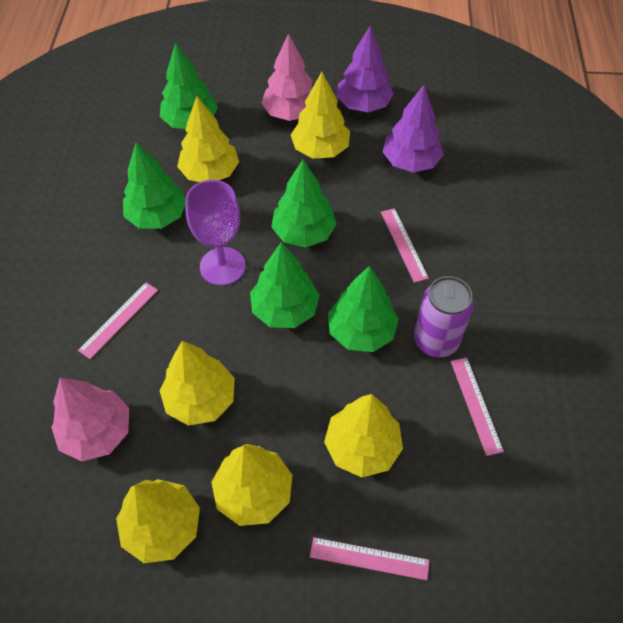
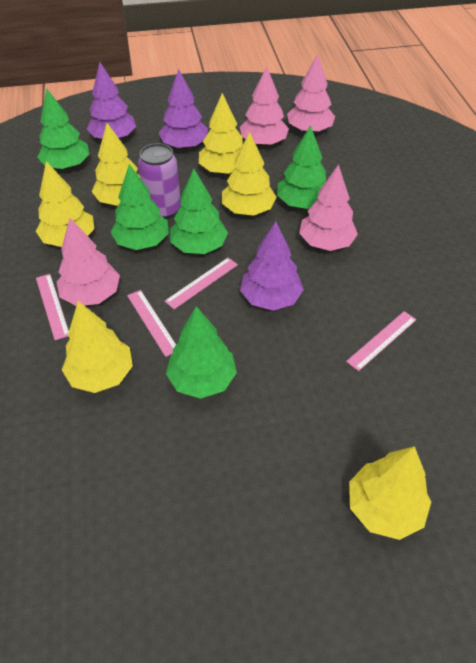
pink tree: 2 -> 4
purple goblet: 1 -> 0
purple tree: 2 -> 3

